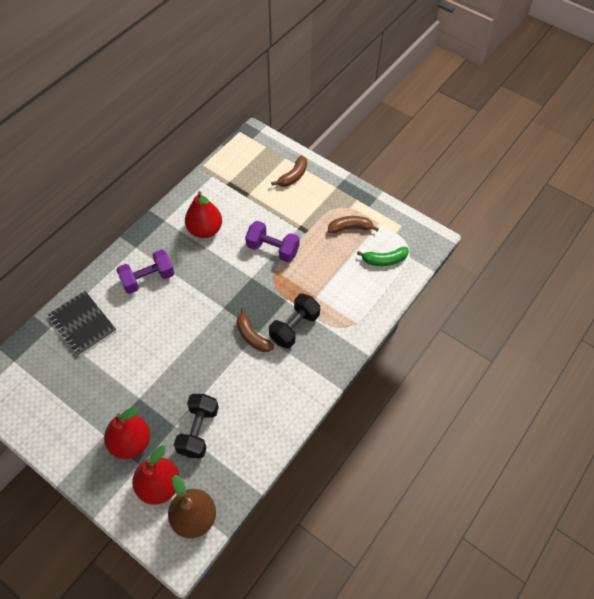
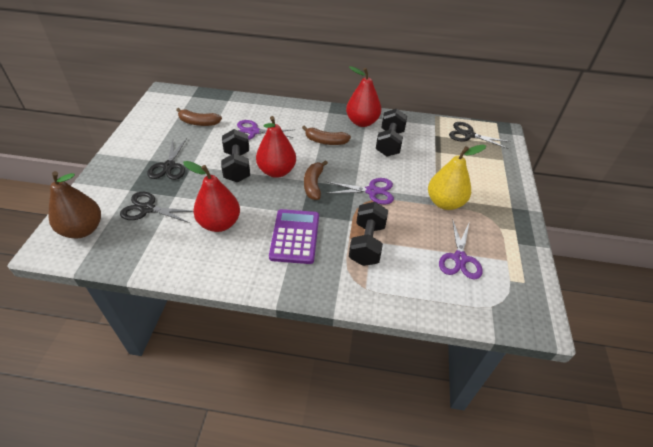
black dumbbell: 2 -> 3
black notebook: 1 -> 0
black scissors: 0 -> 3
green banana: 1 -> 0
purple calculator: 0 -> 1
purple dumbbell: 2 -> 0
purple scissors: 0 -> 3
yellow pear: 0 -> 1

